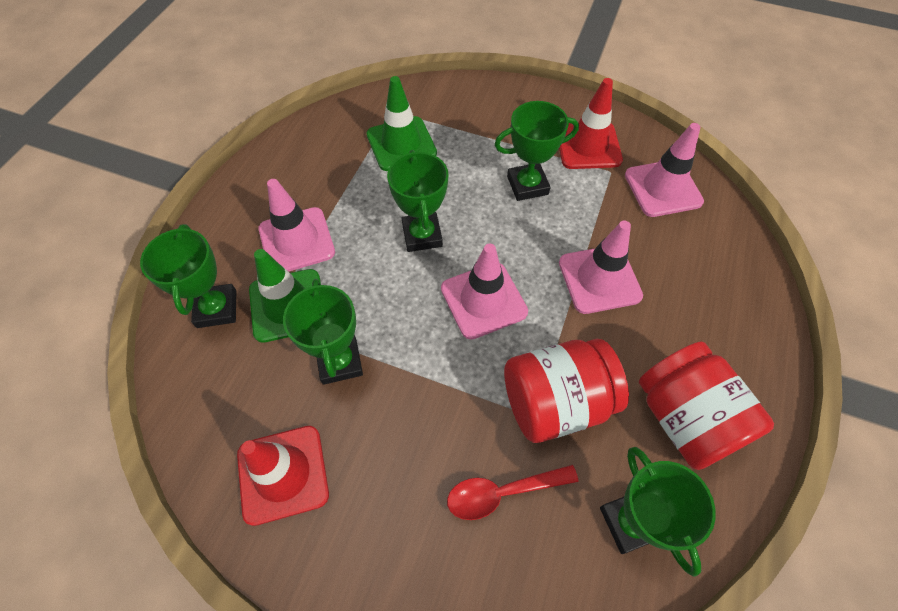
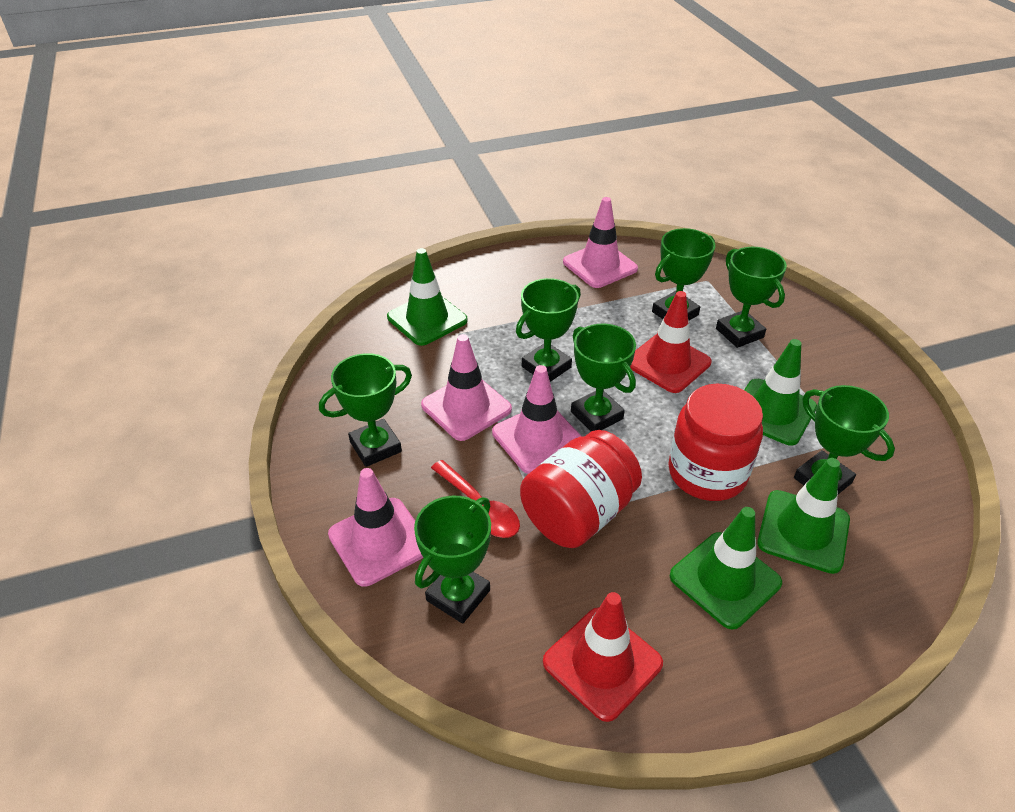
green traffic cone: 2 -> 4
green trophy: 5 -> 7

